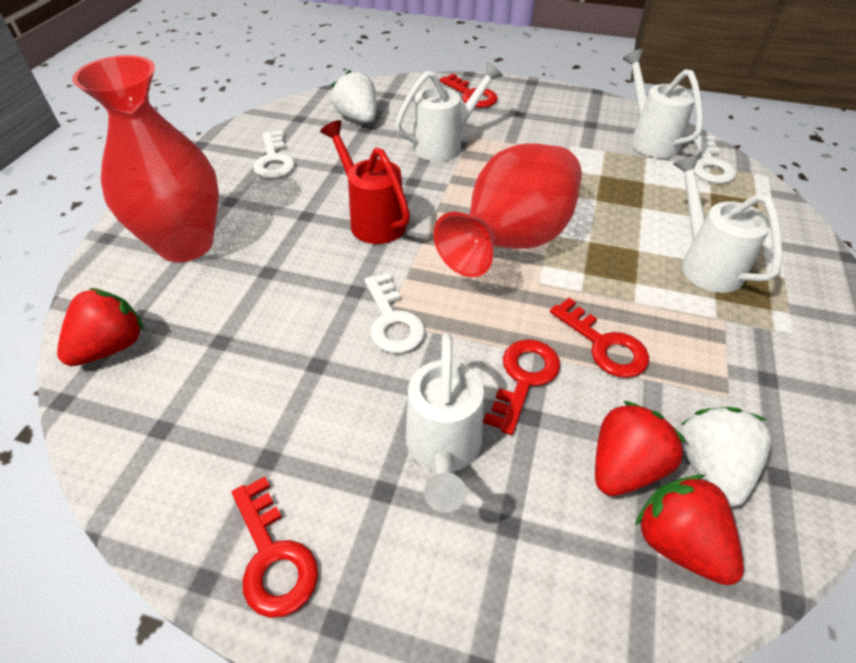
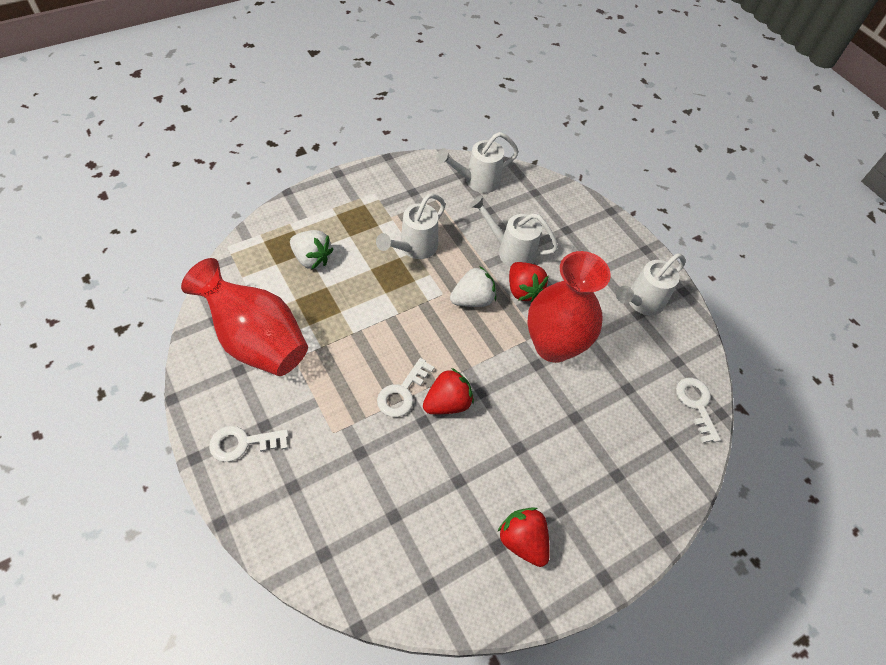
red key: 4 -> 0
red watering can: 1 -> 0

